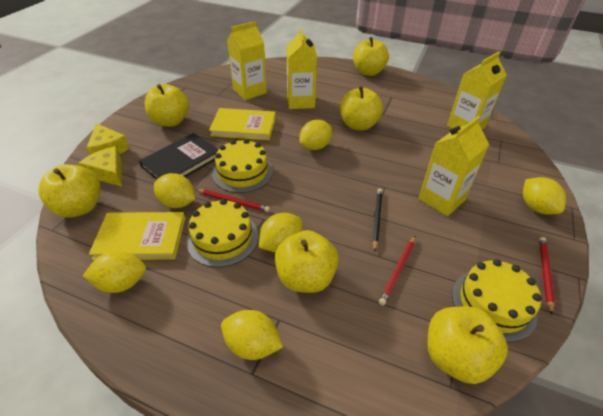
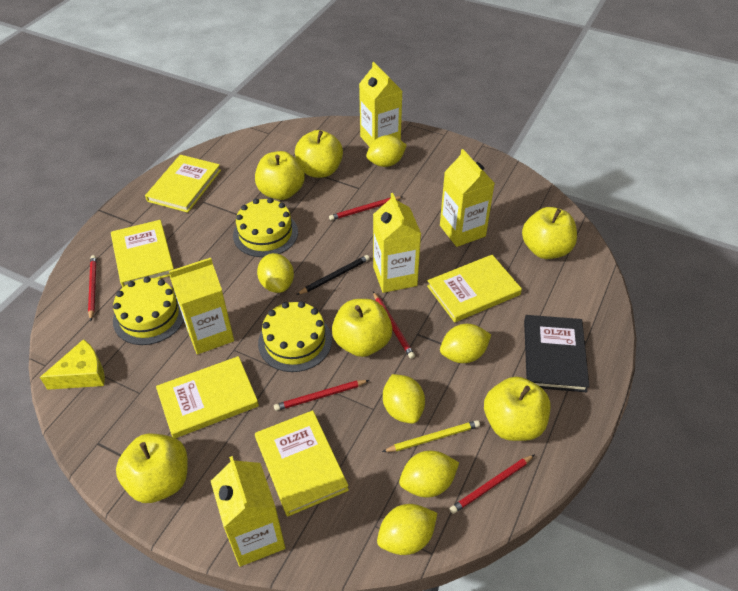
red pencil: 3 -> 5
yellow book: 2 -> 5
yellow carton: 4 -> 5
yellow cheese: 2 -> 1
yellow pencil: 0 -> 1

